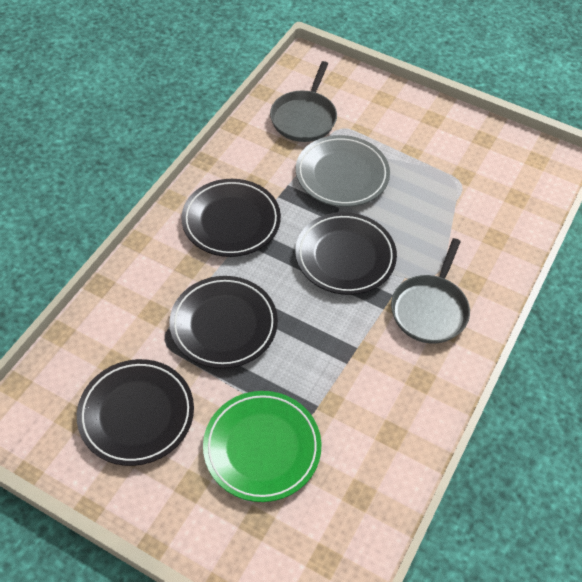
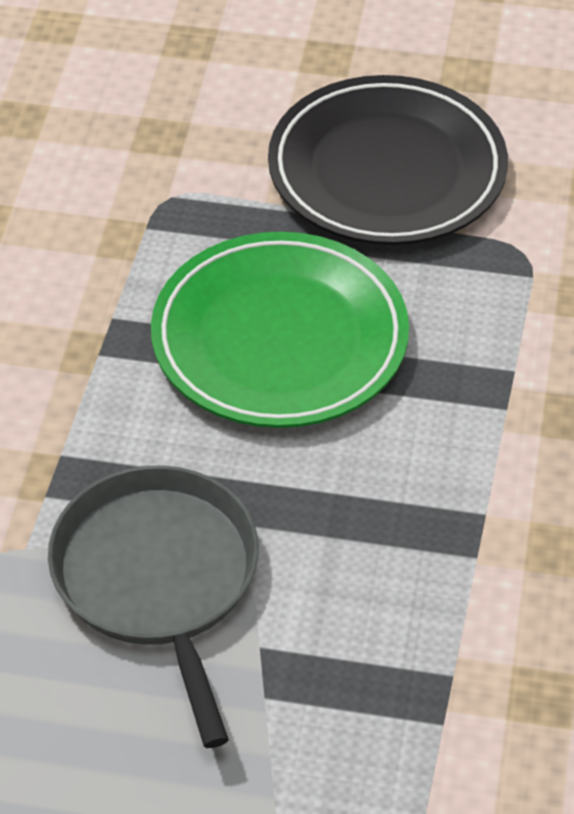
black plate: 4 -> 1
grey pan: 2 -> 1
grey plate: 1 -> 0

